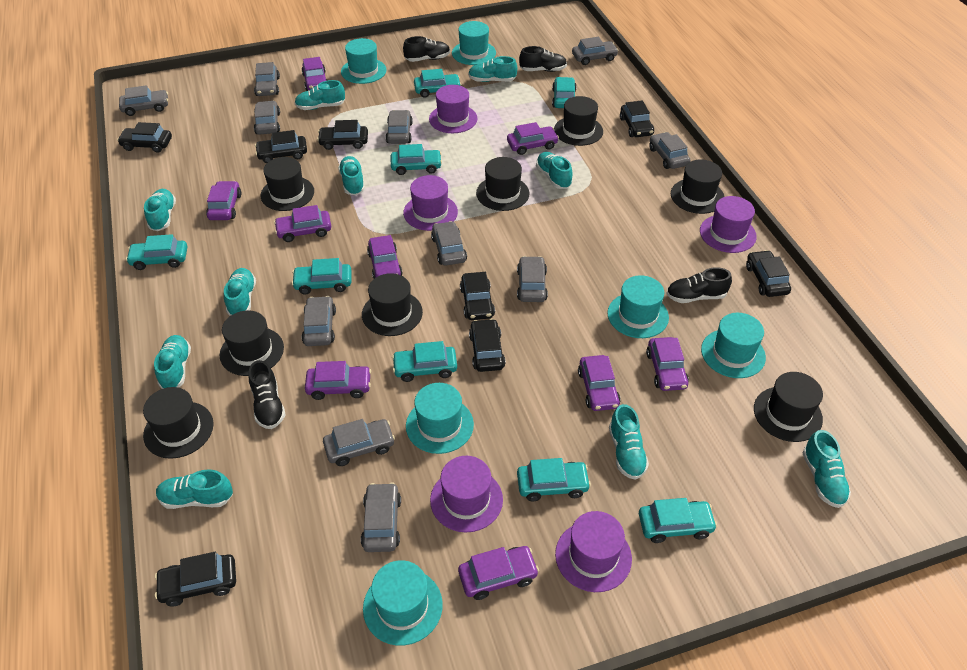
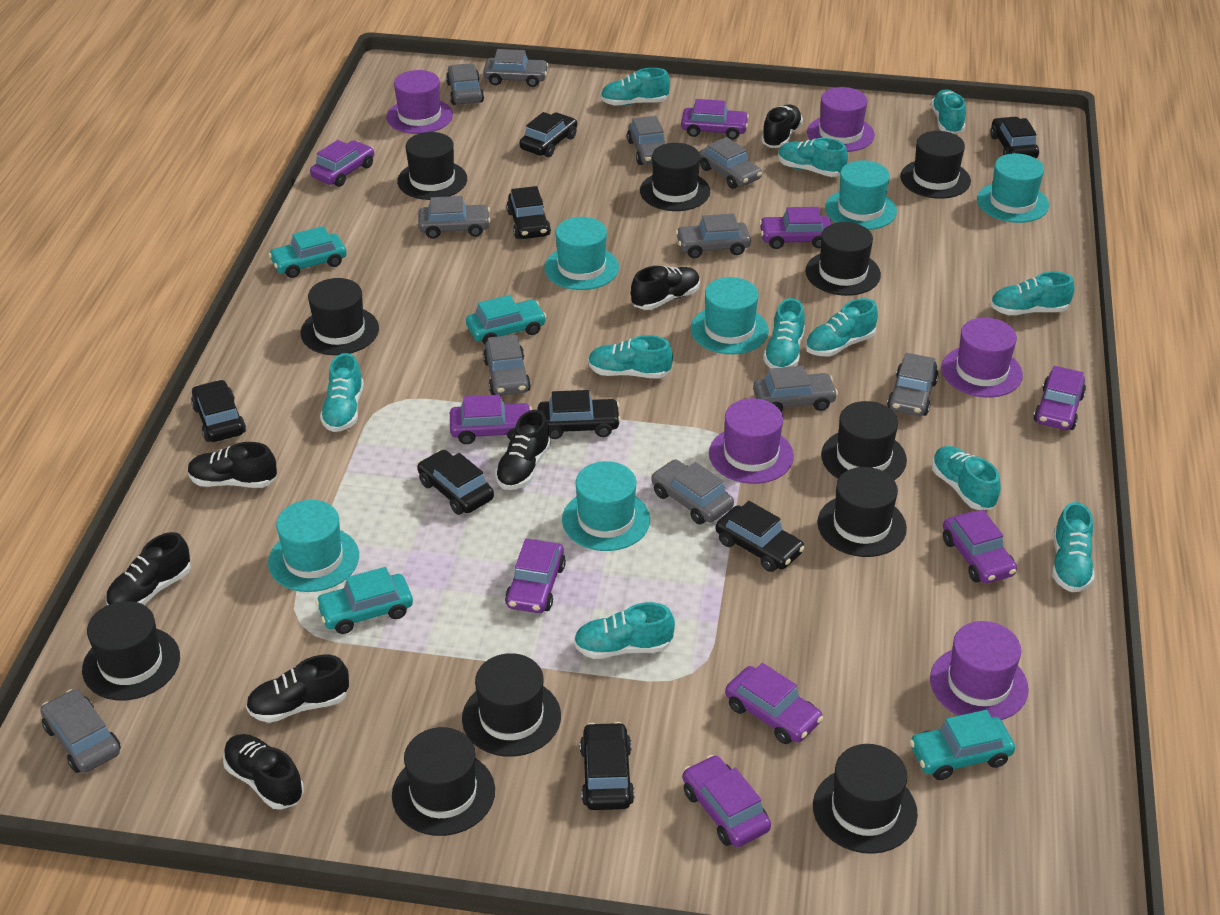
black hat: 8 -> 11
black shoe: 4 -> 7
turquoise car: 8 -> 4
turquoise shoe: 10 -> 11

